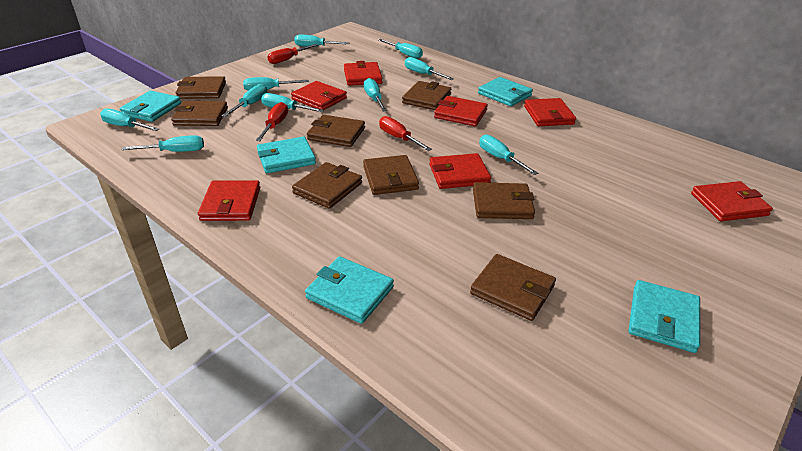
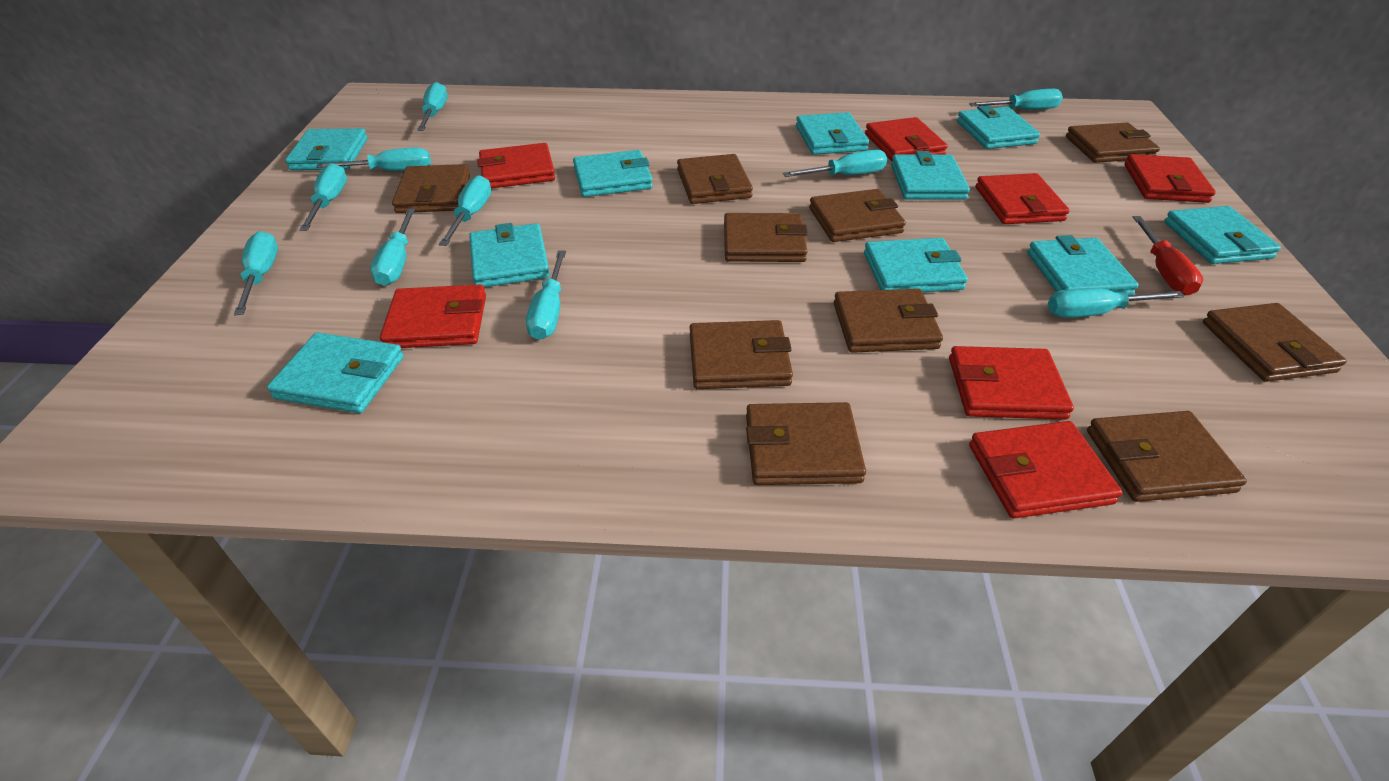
brown wallet: 8 -> 10
red screwdriver: 3 -> 1
turquoise wallet: 5 -> 10

